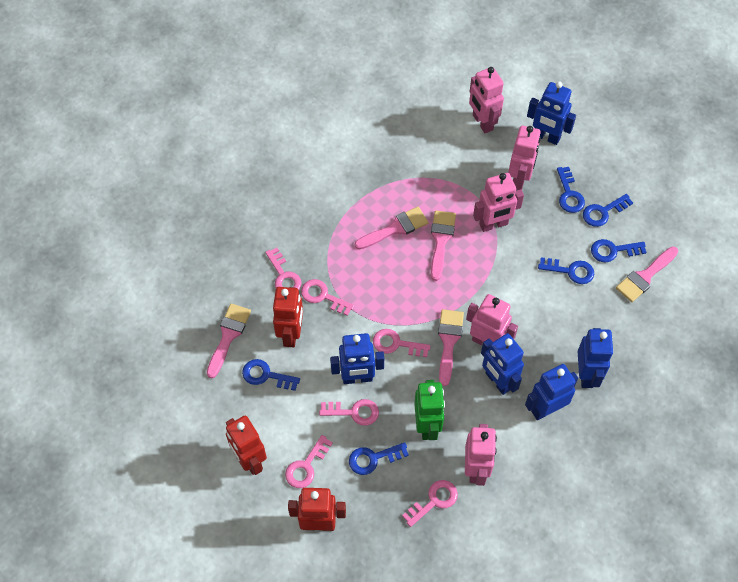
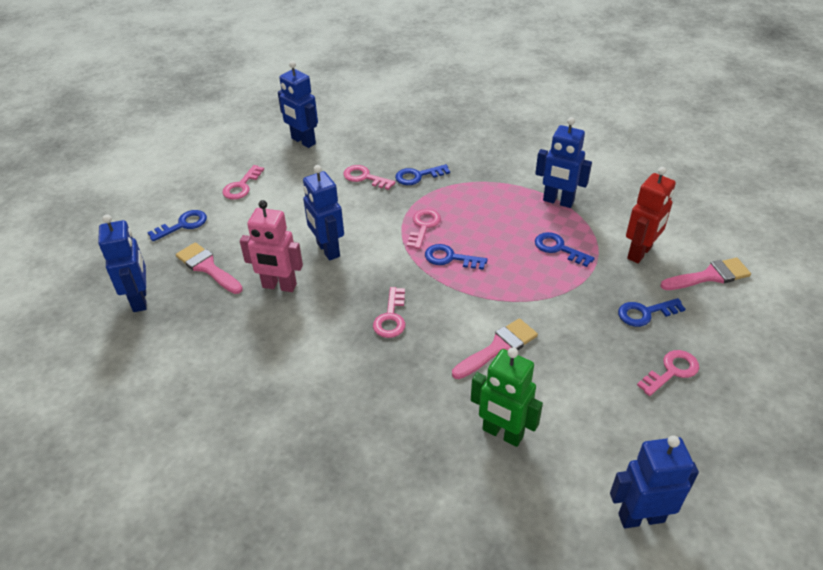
blue key: 6 -> 5
pink brush: 5 -> 3
pink key: 6 -> 5
pink robot: 5 -> 1
red robot: 3 -> 1

